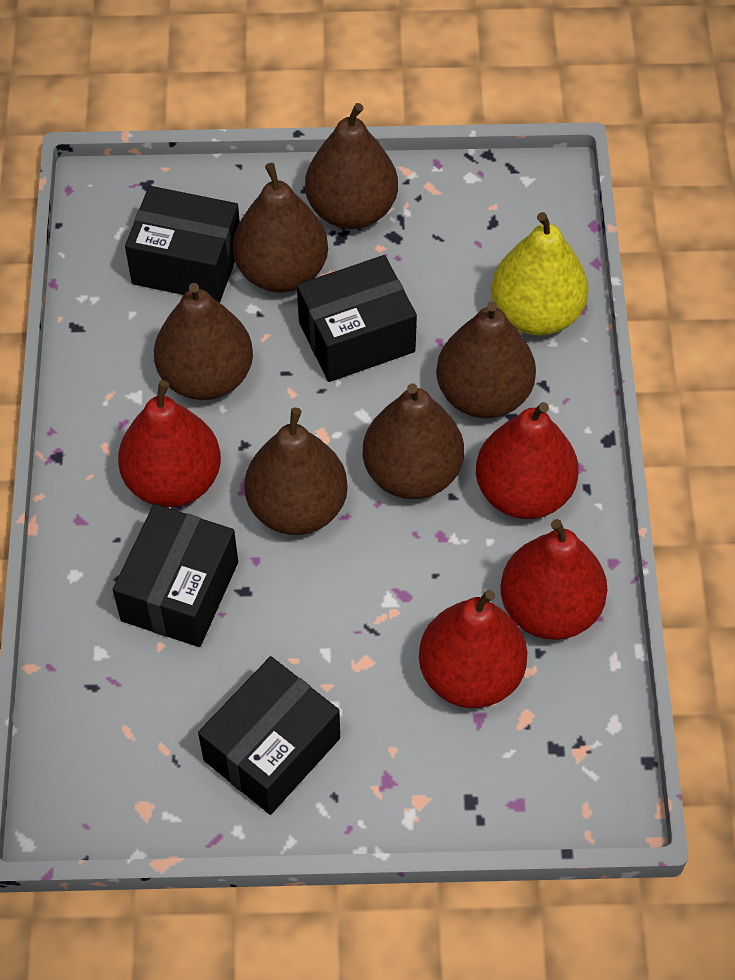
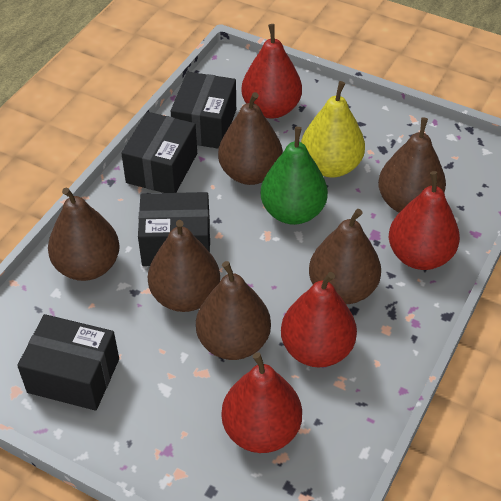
green pear: 0 -> 1

